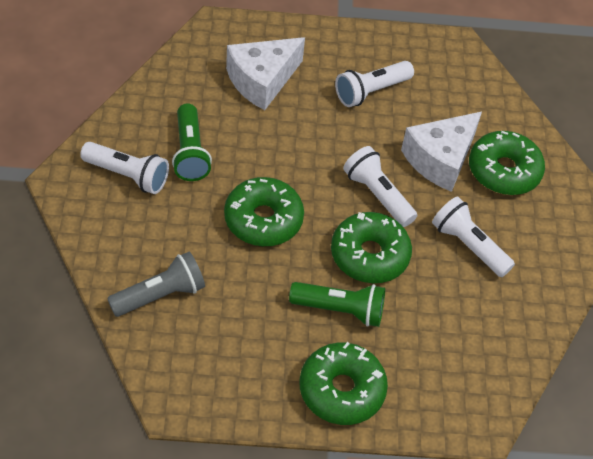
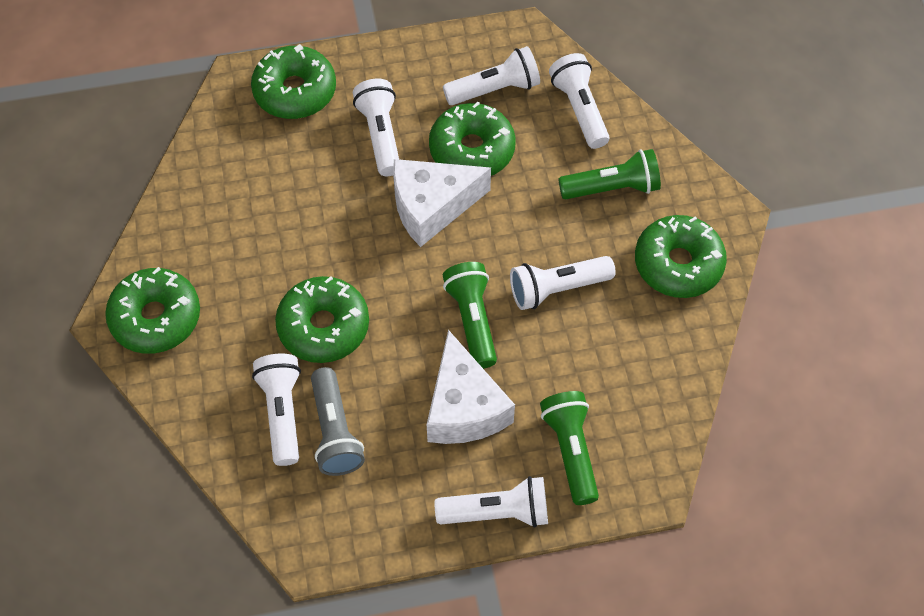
green donut: 4 -> 5
green flashlight: 2 -> 3
white flashlight: 4 -> 6

